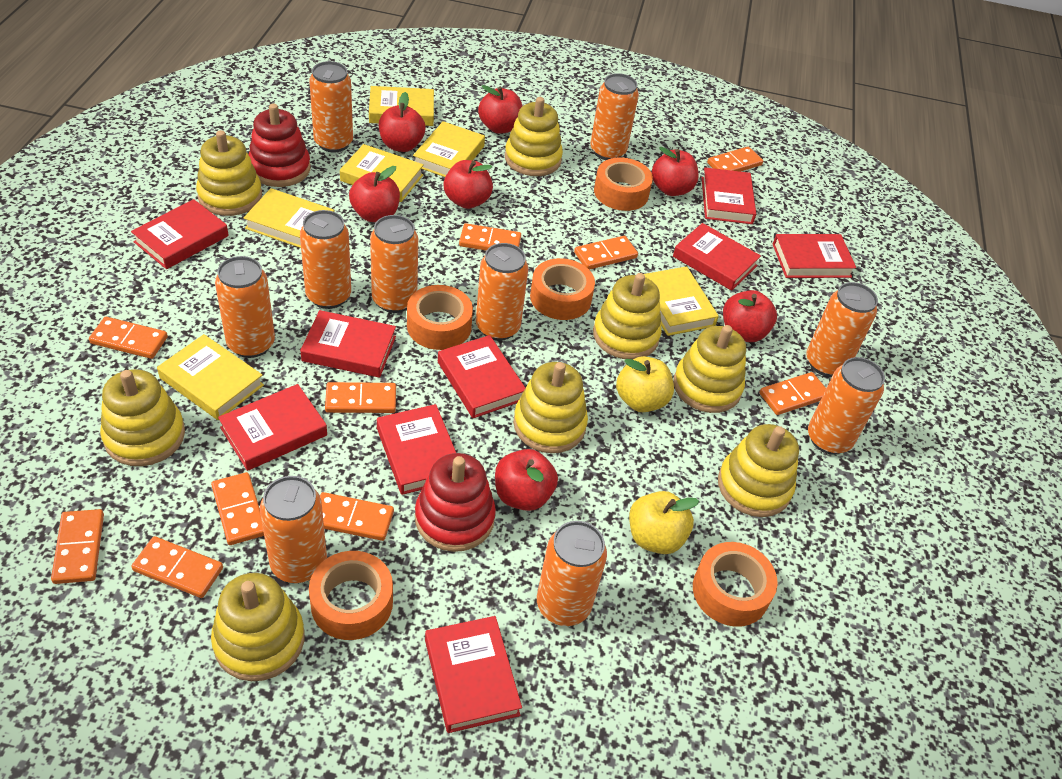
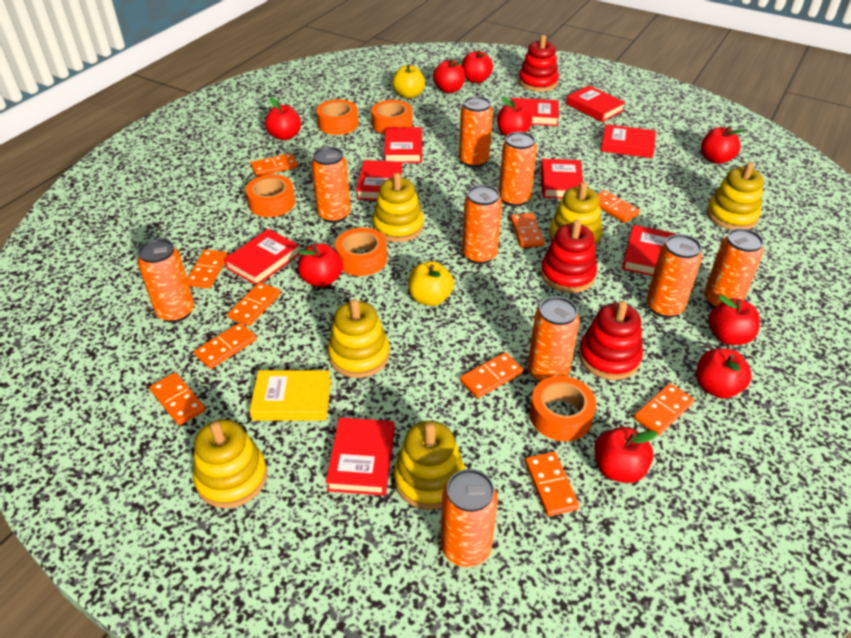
orange can: 10 -> 9
red apple: 7 -> 9
red stacking toy: 2 -> 3
yellow book: 6 -> 1
yellow stacking toy: 8 -> 6

